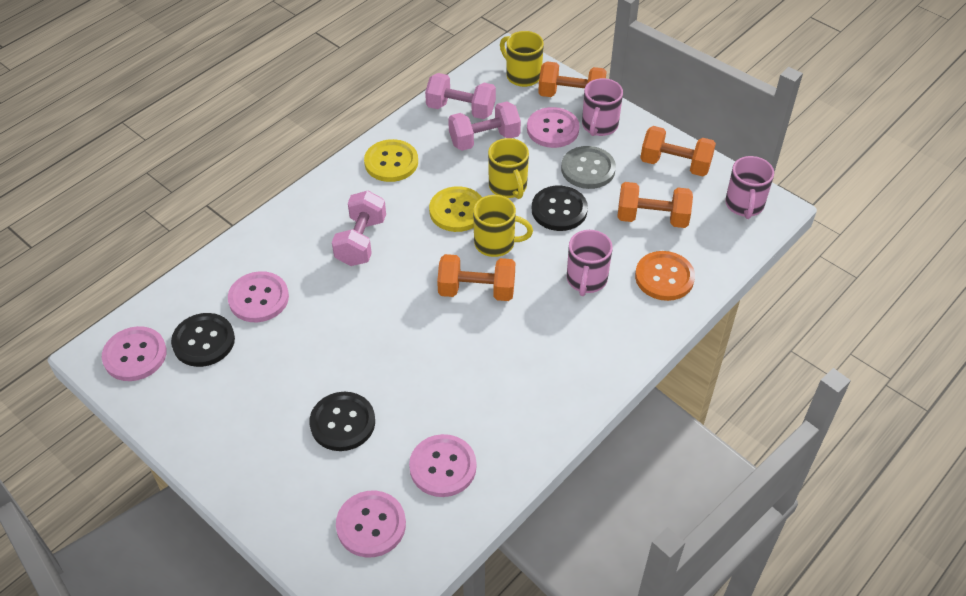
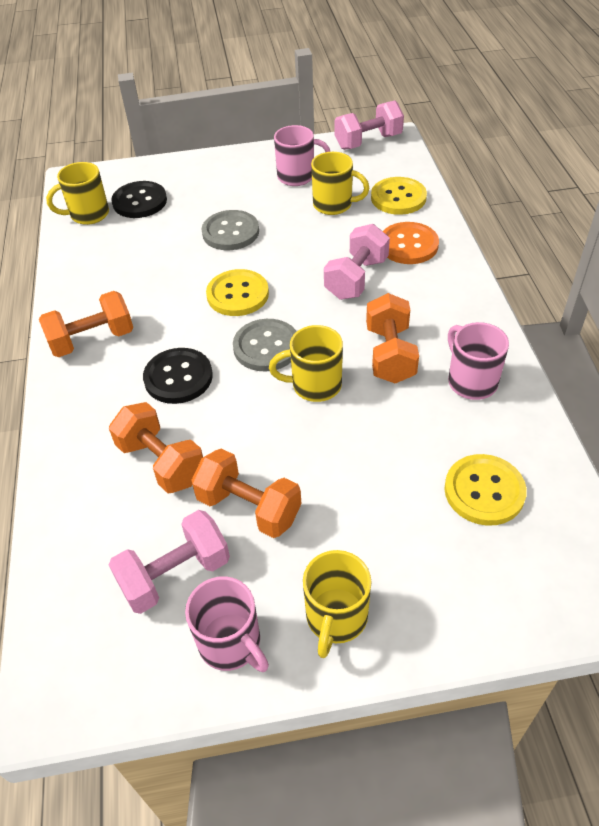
black button: 3 -> 2
grey button: 1 -> 2
pink button: 5 -> 0
yellow button: 2 -> 3
yellow mug: 3 -> 4

